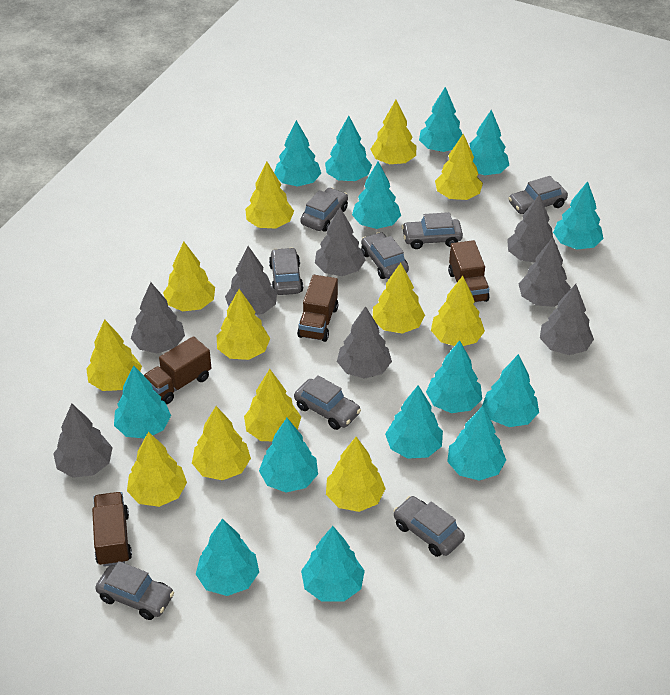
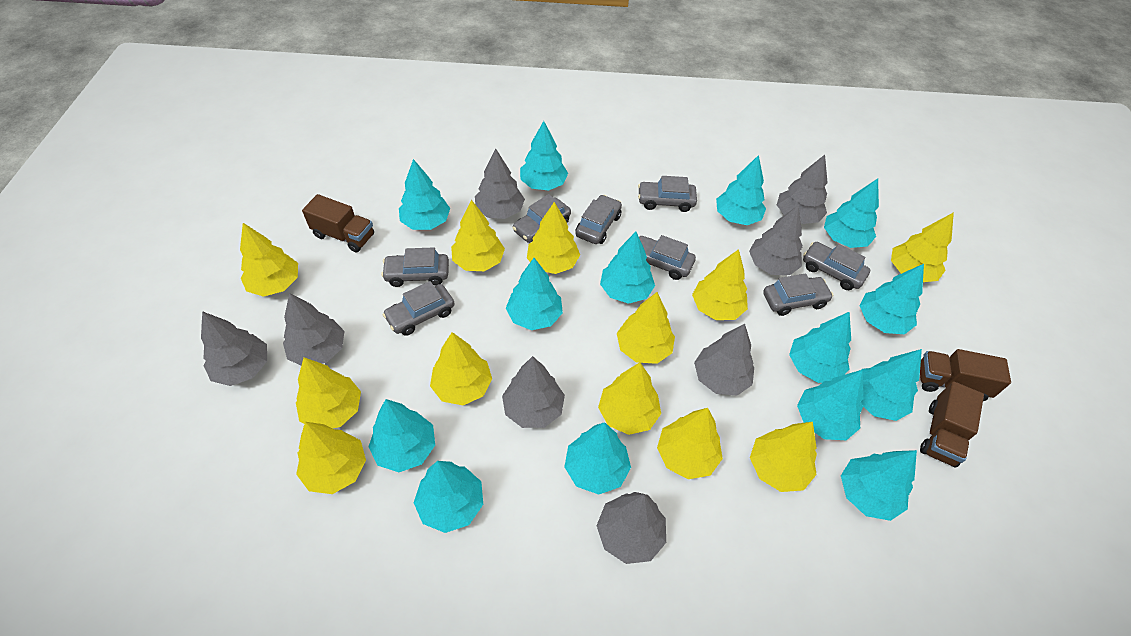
brown truck: 4 -> 3

